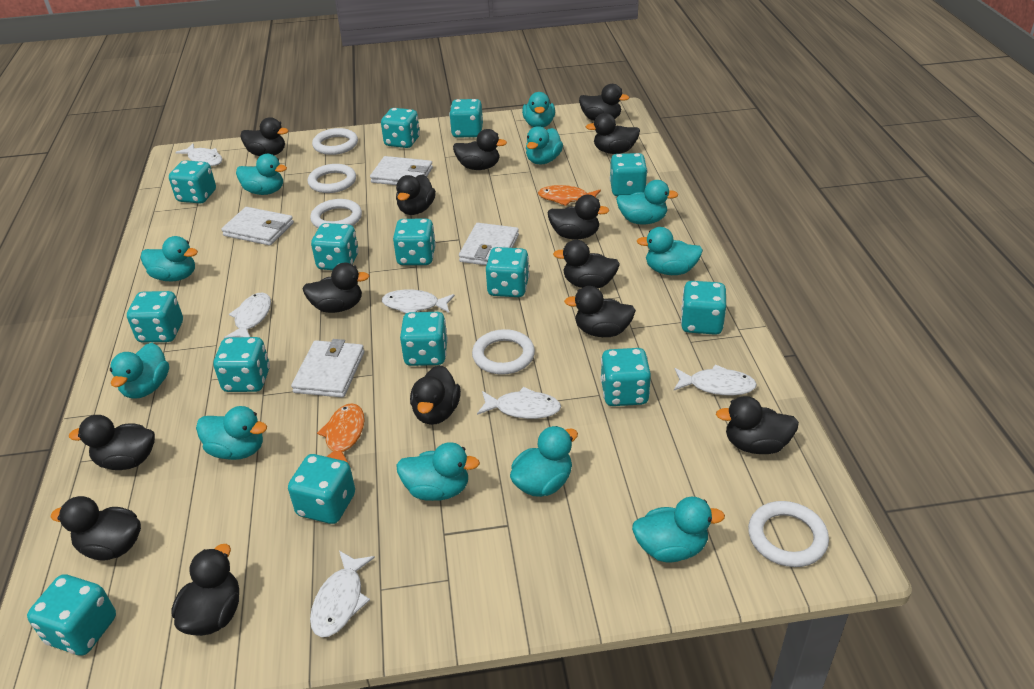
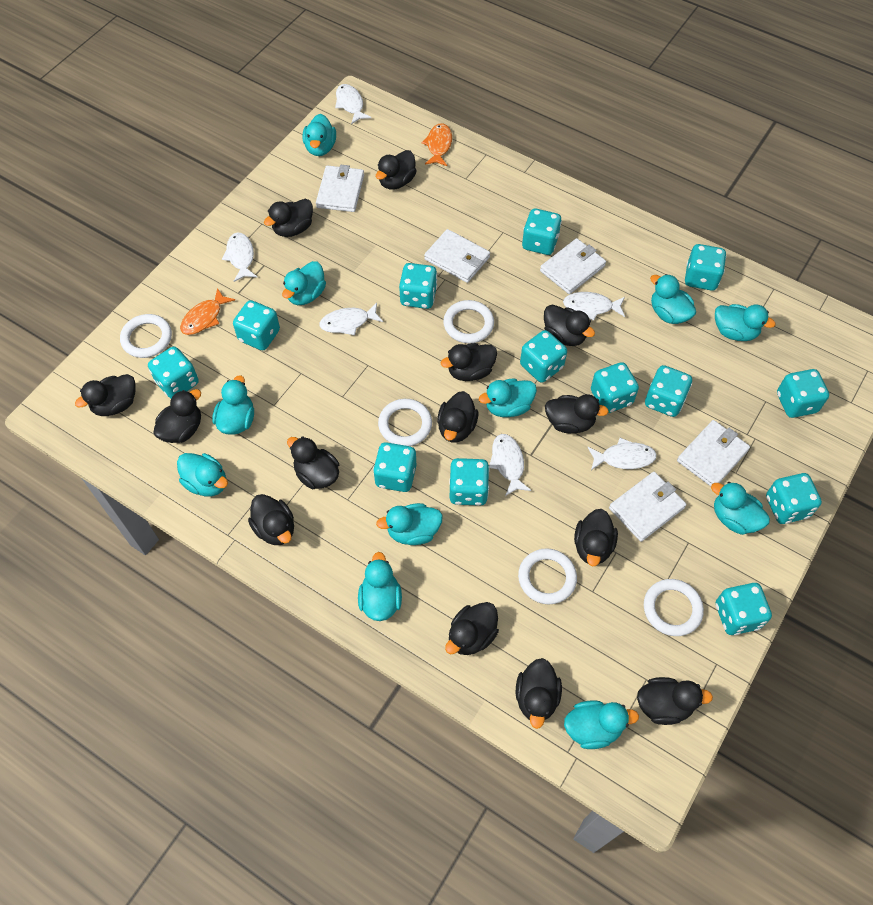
turquoise dice: 14 -> 13
white wallet: 4 -> 5

